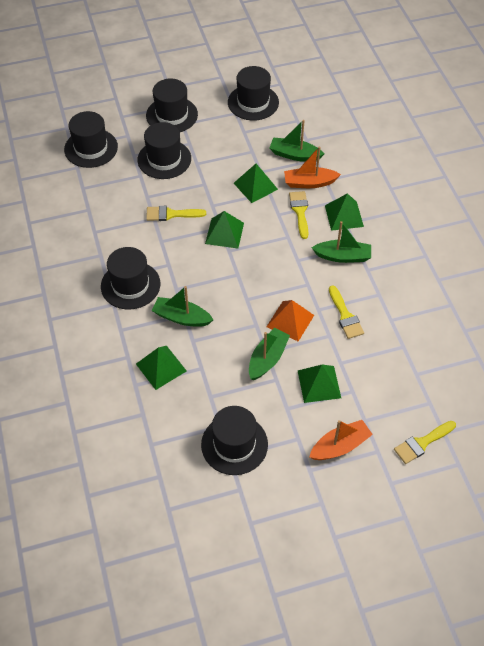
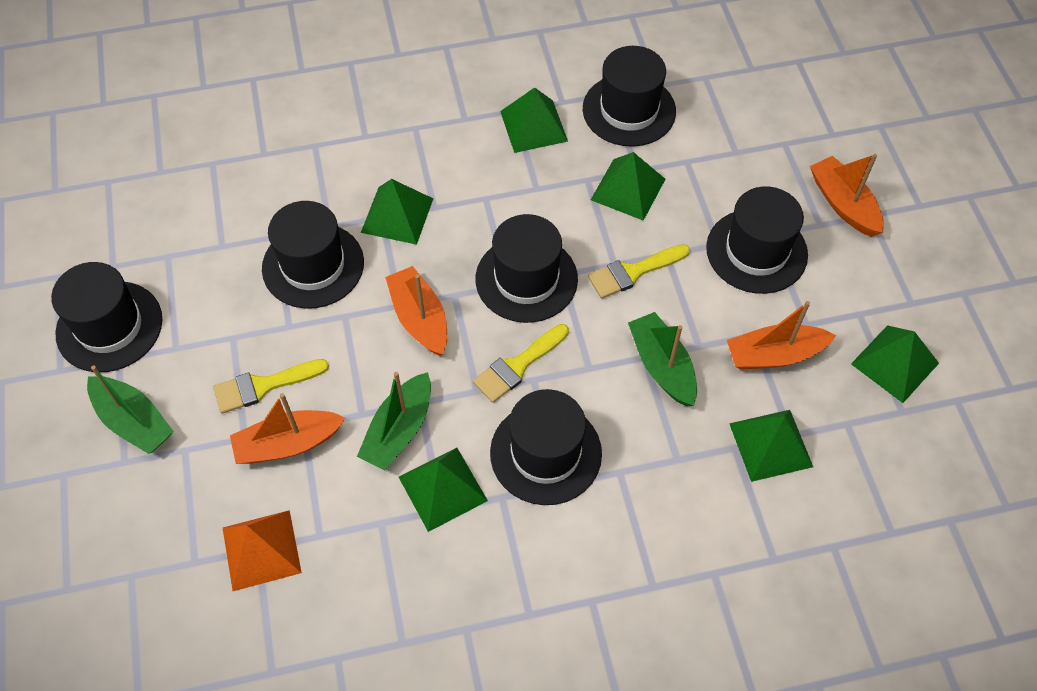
green boat: 4 -> 3
green pyramid: 5 -> 6
orange boat: 2 -> 4
yellow brush: 4 -> 3

